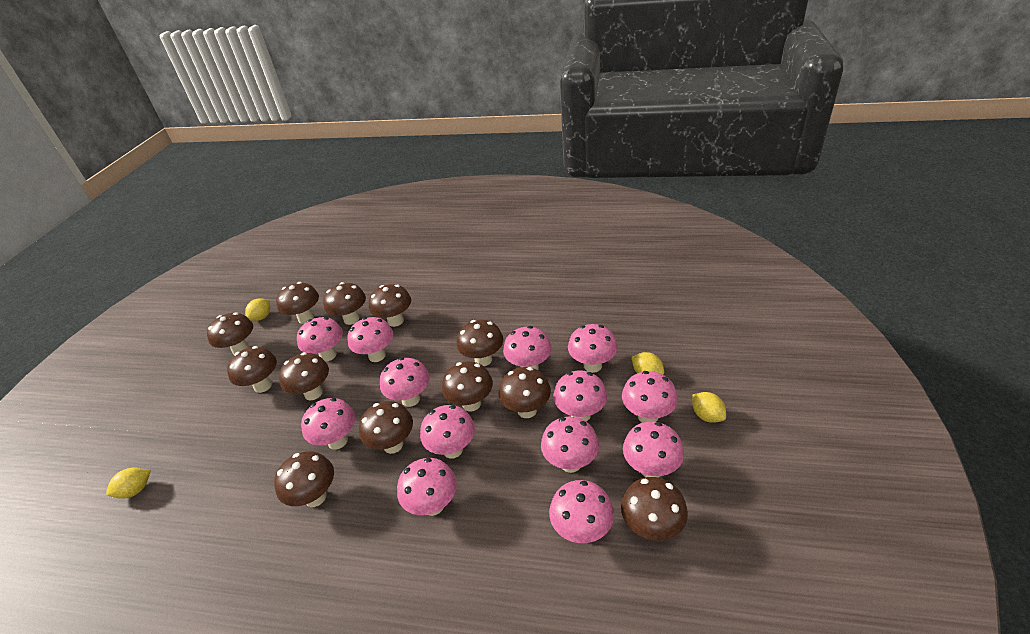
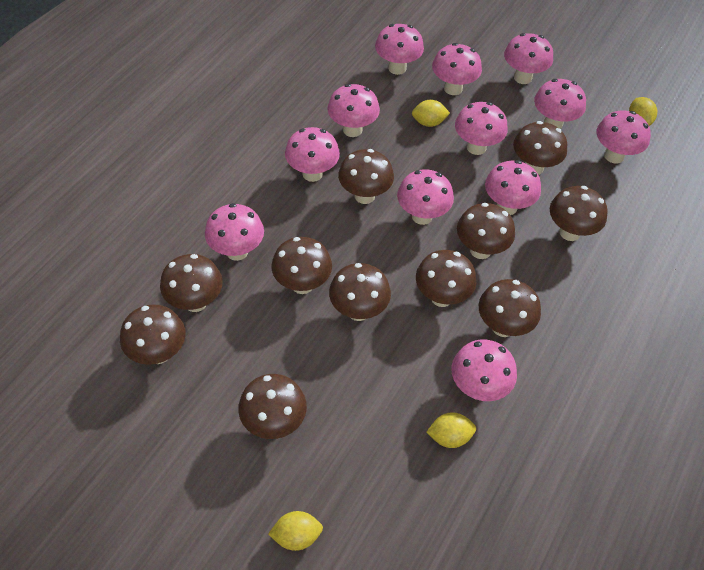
brown mushroom: 12 -> 11
pink mushroom: 13 -> 12

